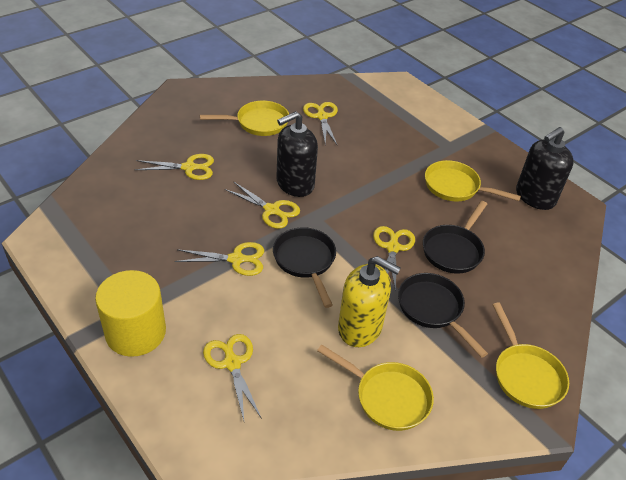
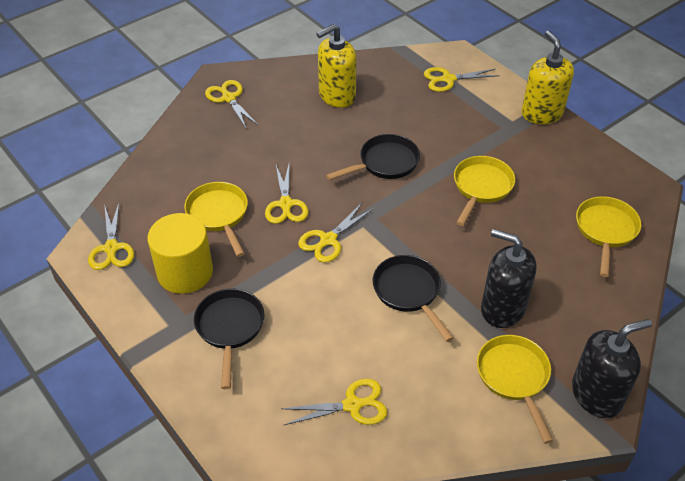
yellow soap dispenser: 1 -> 2

